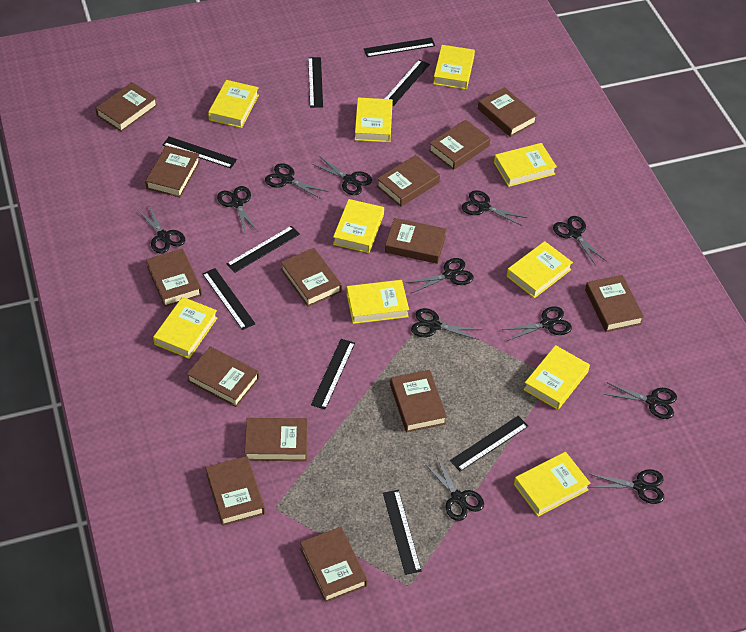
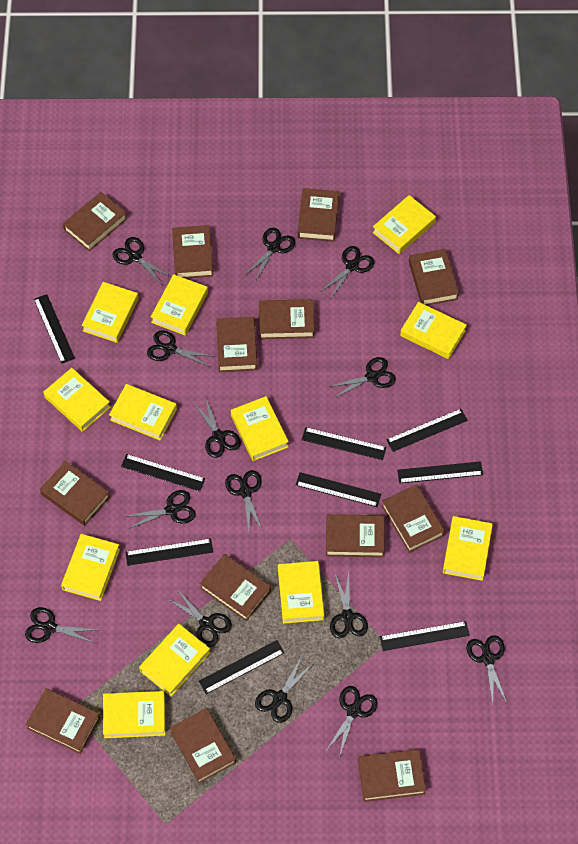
black scissors: 12 -> 14
brown book: 14 -> 13
yellow book: 10 -> 12

